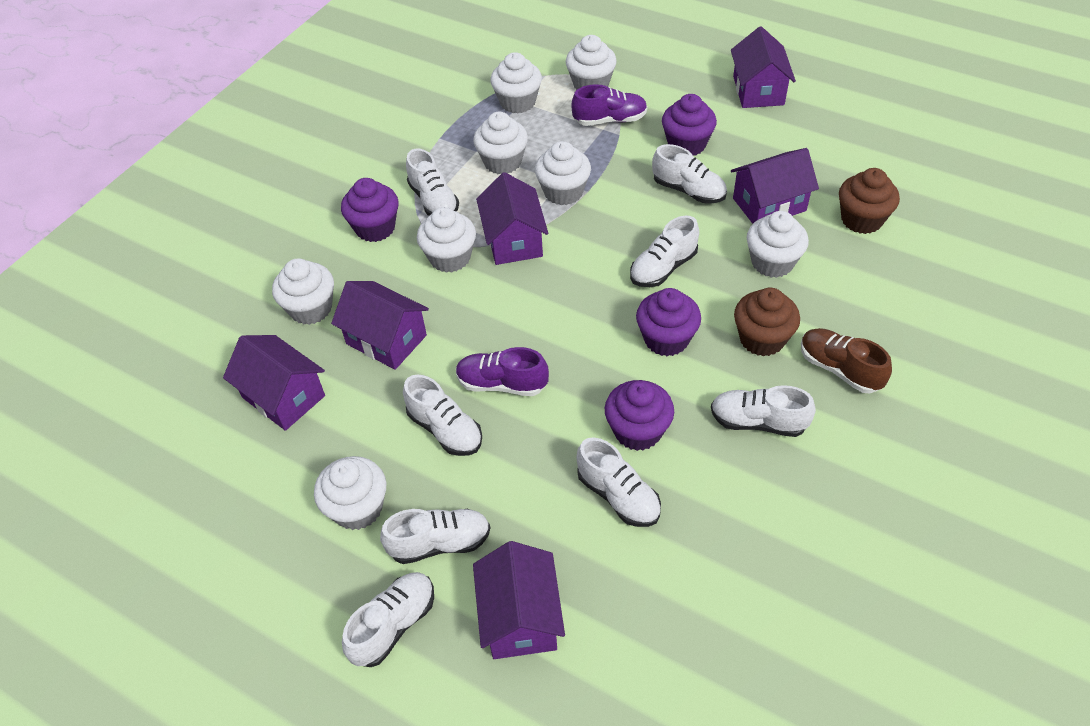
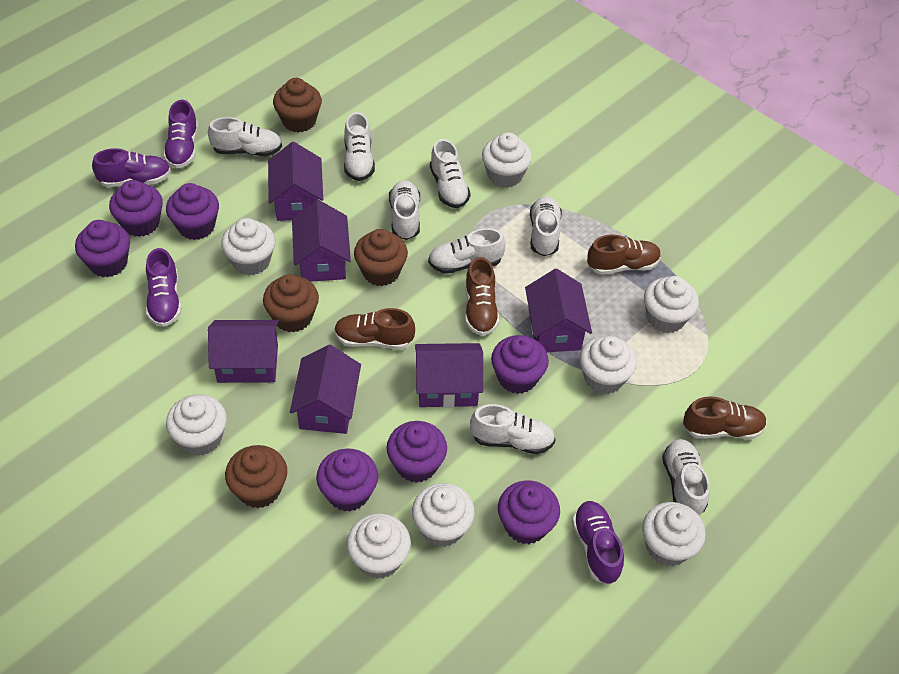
brown cupcake: 2 -> 4
brown shoe: 1 -> 4
purple cupcake: 4 -> 7
purple shoe: 2 -> 4

